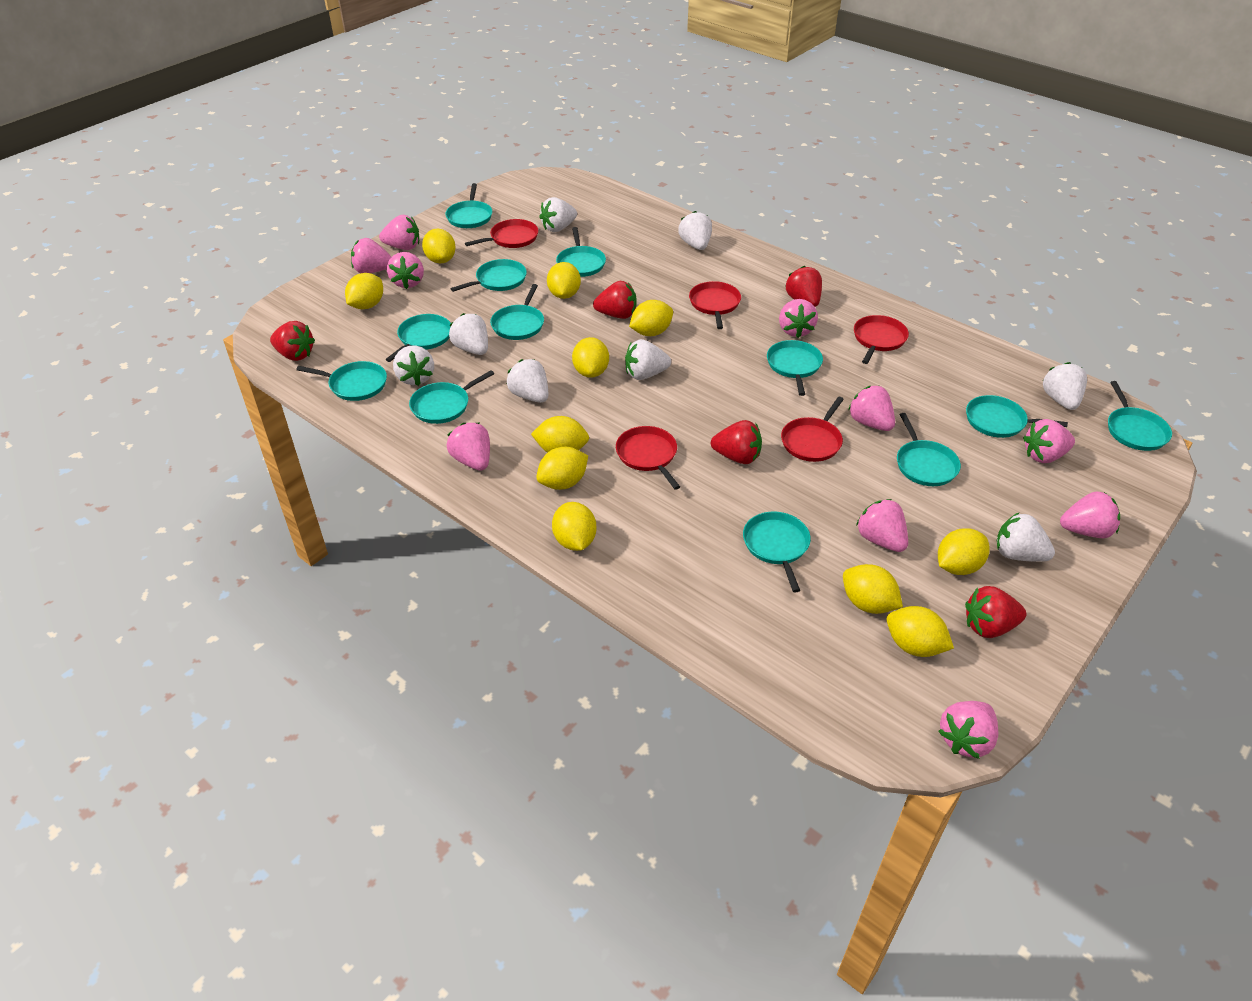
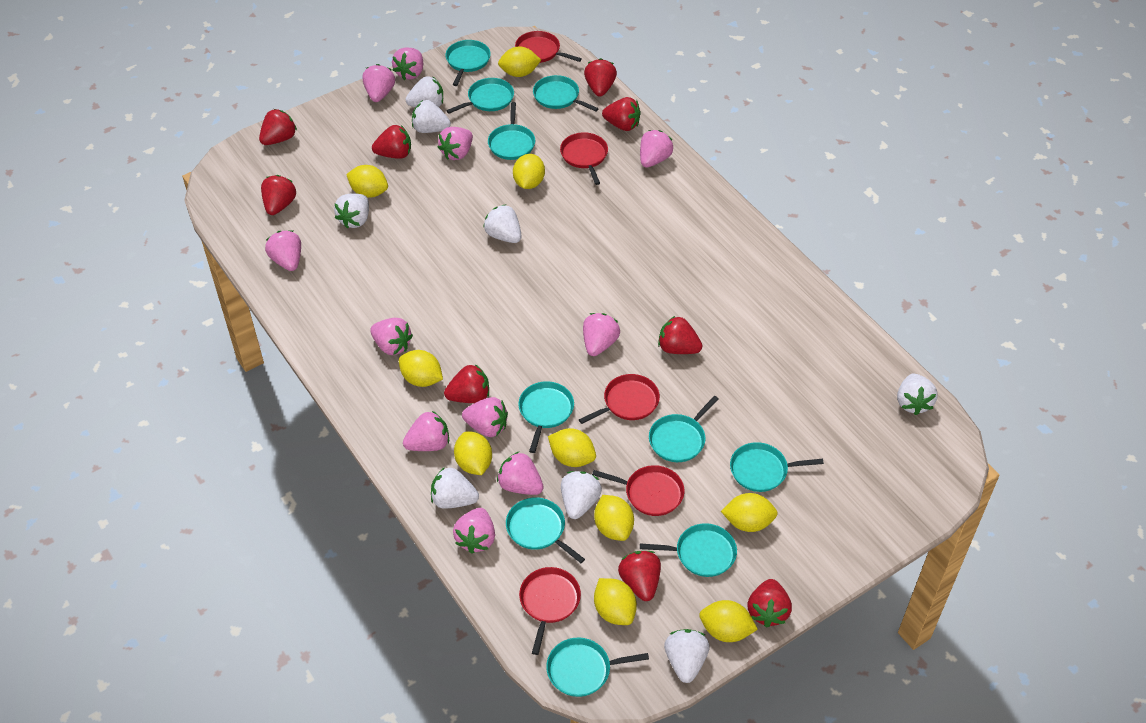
pink strawberry: 10 -> 11
red strawberry: 5 -> 9
turquoise pan: 12 -> 10
yellow lemon: 11 -> 10

